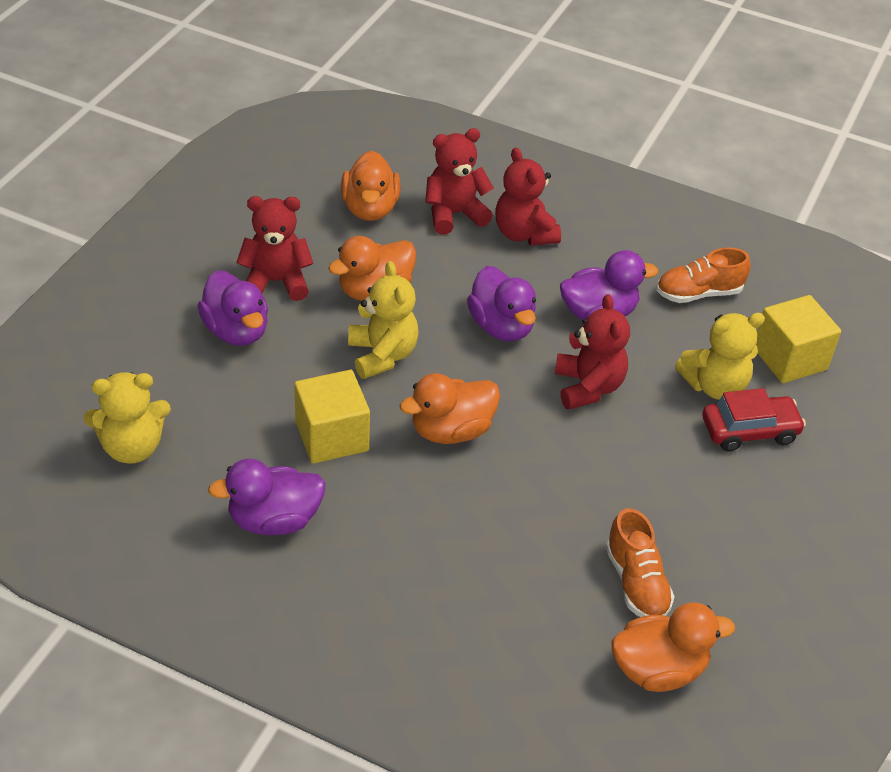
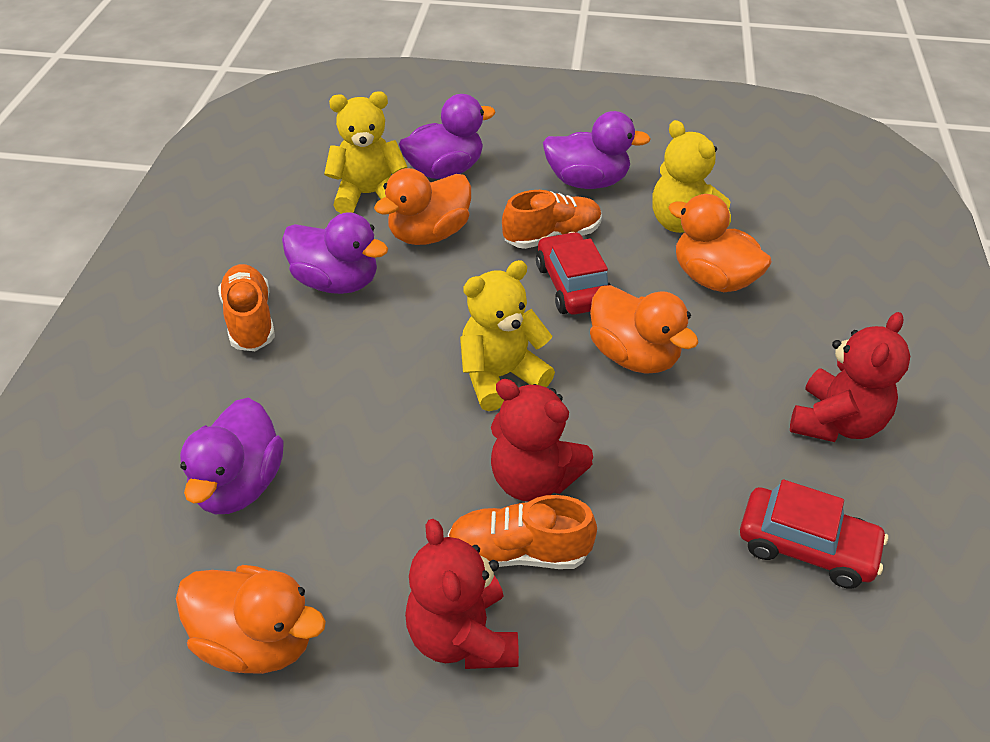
orange shoe: 2 -> 3
red car: 1 -> 2
red teddy bear: 4 -> 3
yellow cube: 2 -> 0

